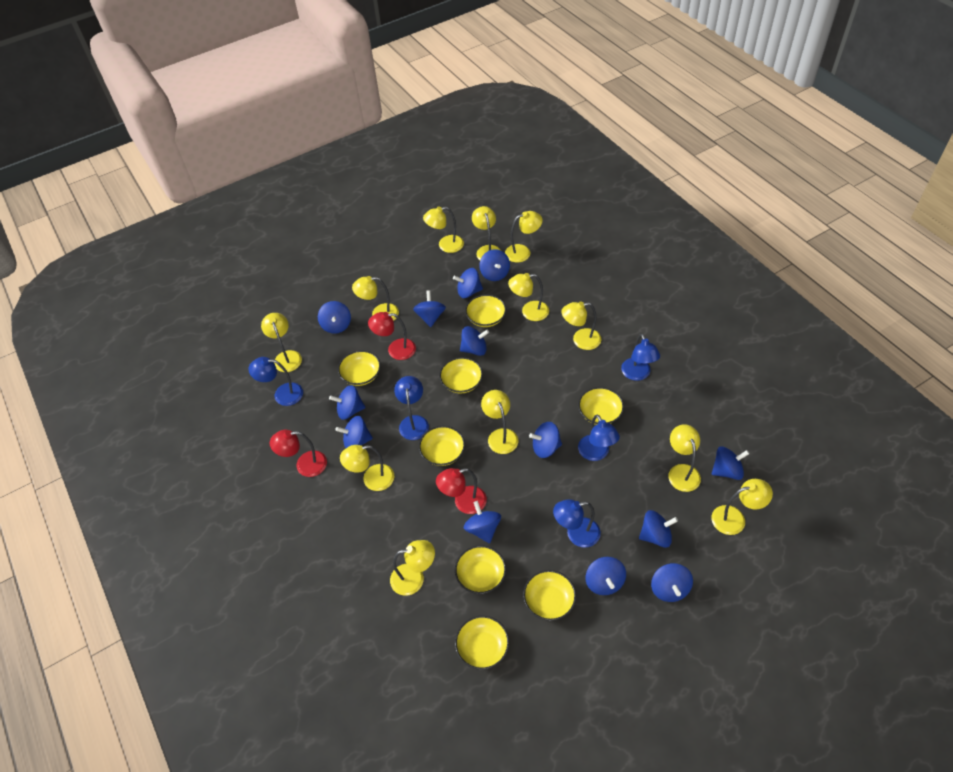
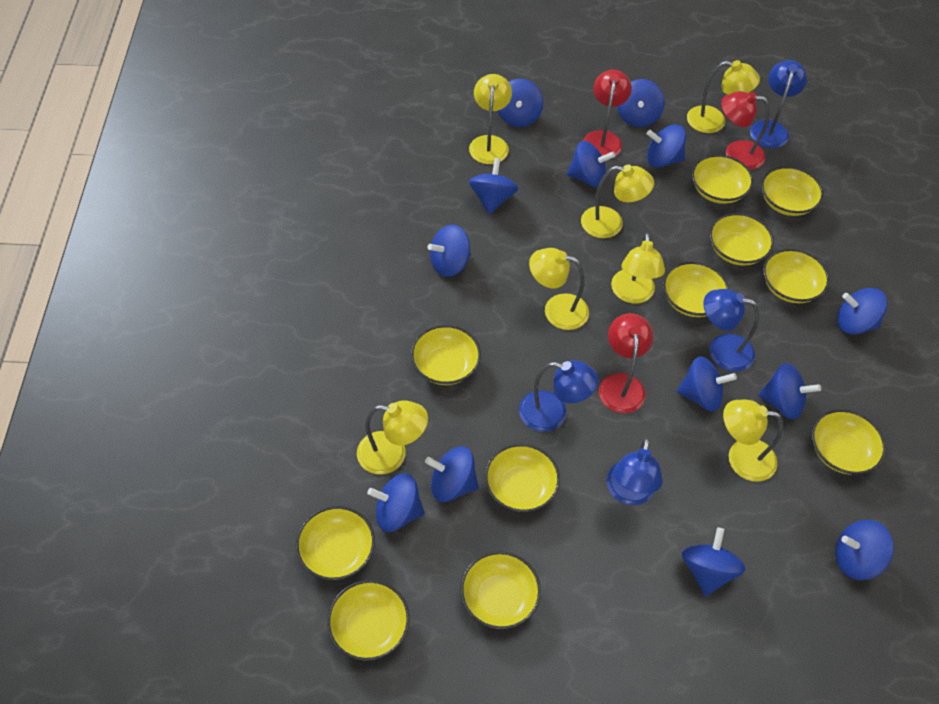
blue lamp: 5 -> 4
yellow bowl: 8 -> 11
yellow lamp: 12 -> 7

